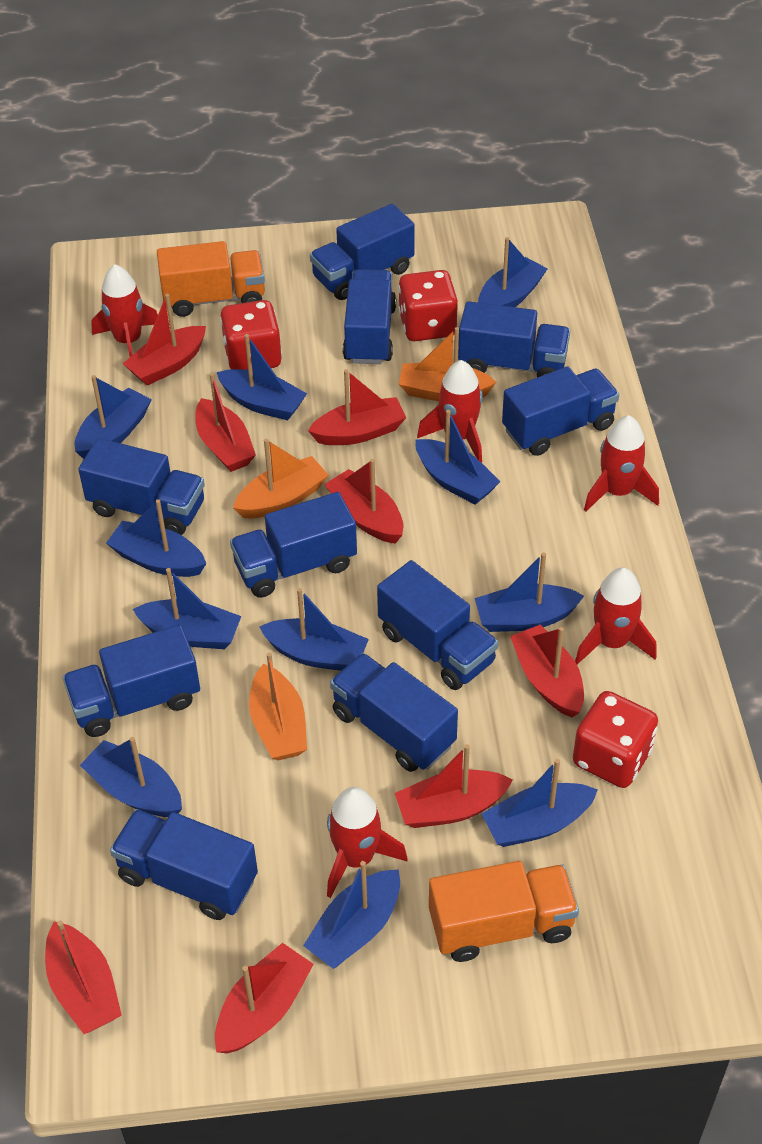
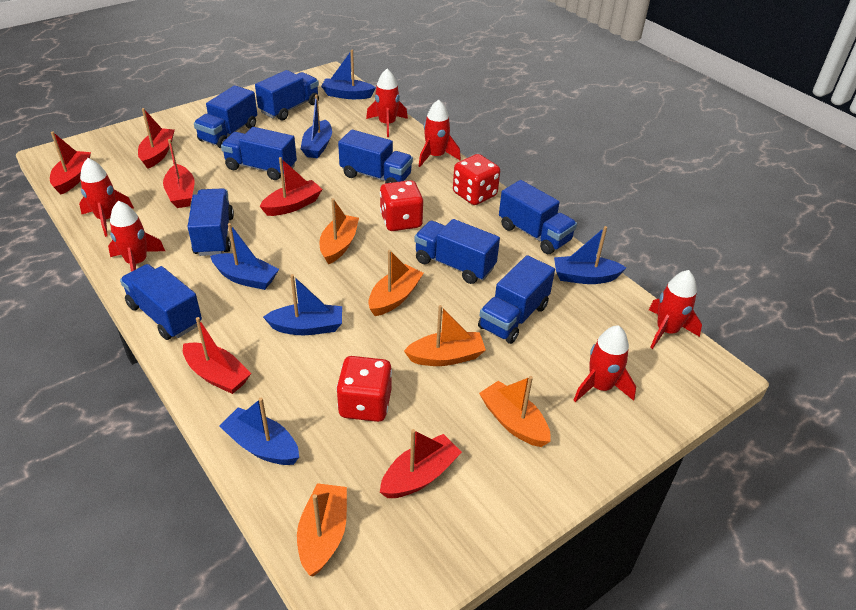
blue boat: 11 -> 6
blue truck: 10 -> 9
orange boat: 3 -> 5
orange truck: 2 -> 0
red boat: 8 -> 6
red rocket: 5 -> 6

